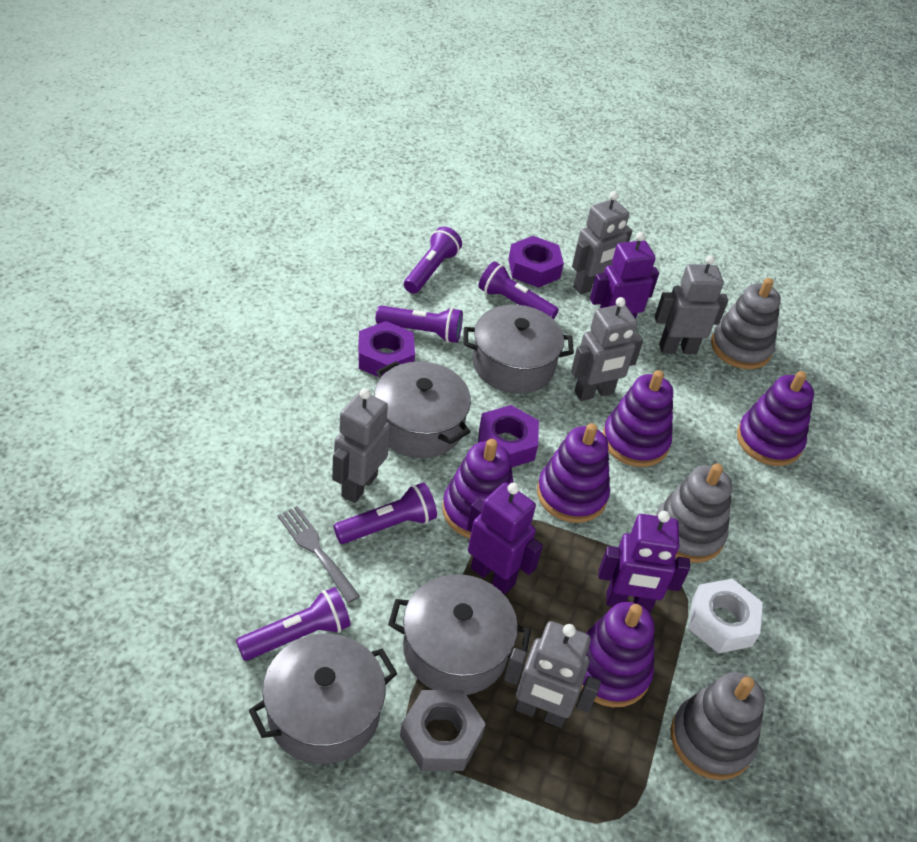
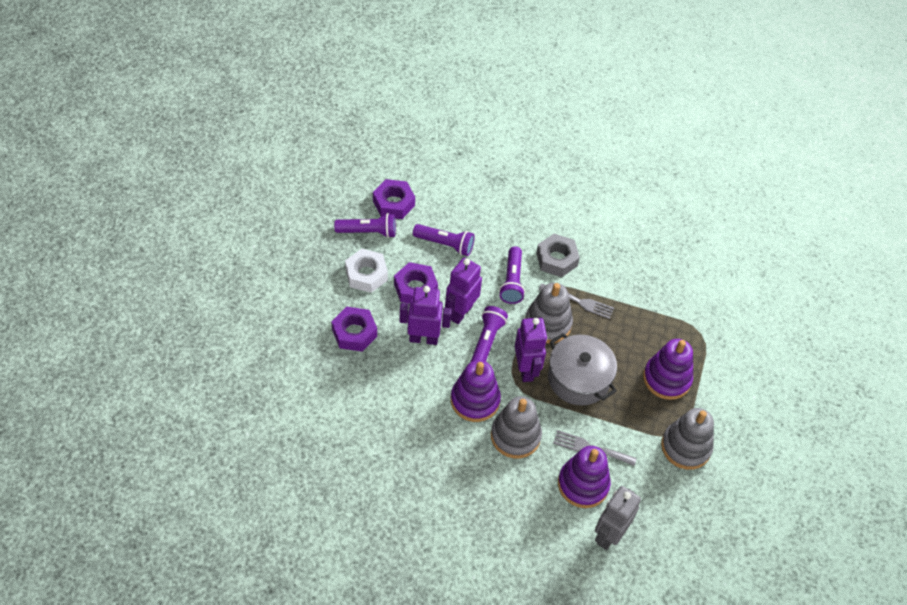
grey fork: 1 -> 2
grey pot: 4 -> 1
grey robot: 5 -> 1
purple flashlight: 5 -> 4
purple stacking toy: 5 -> 3

